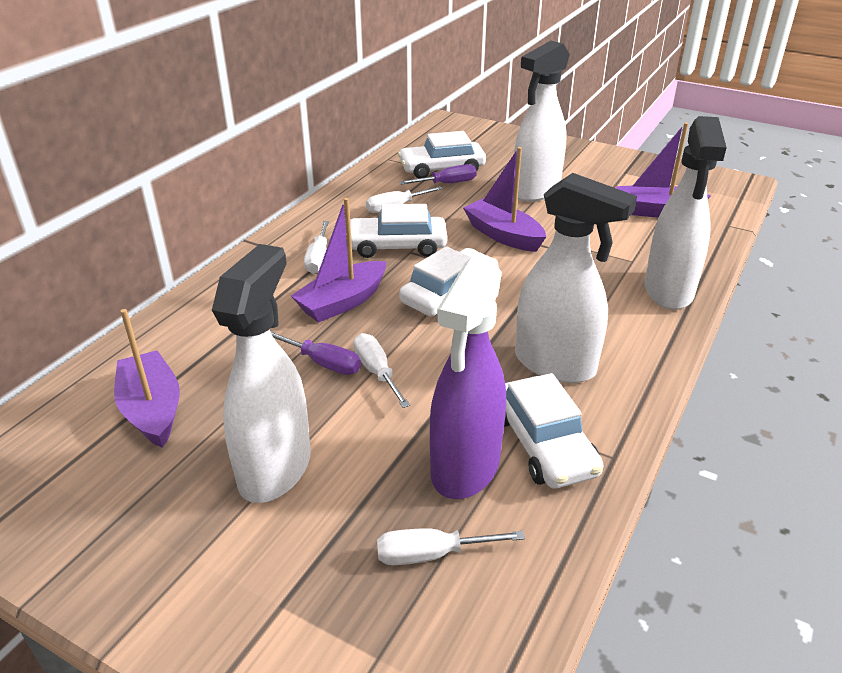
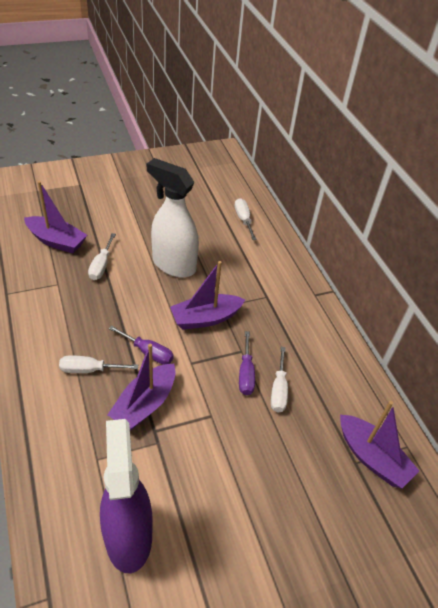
white car: 4 -> 0
white spray bottle: 4 -> 1

